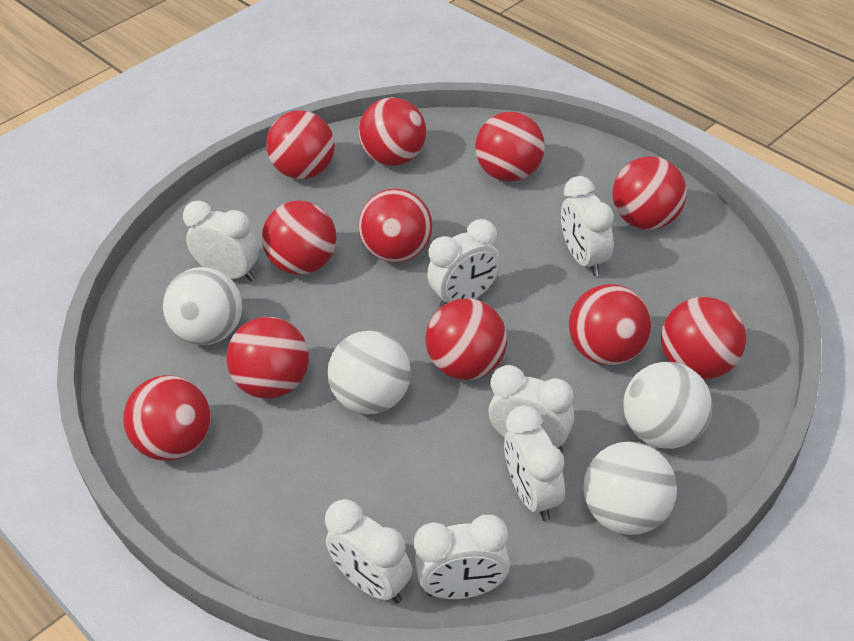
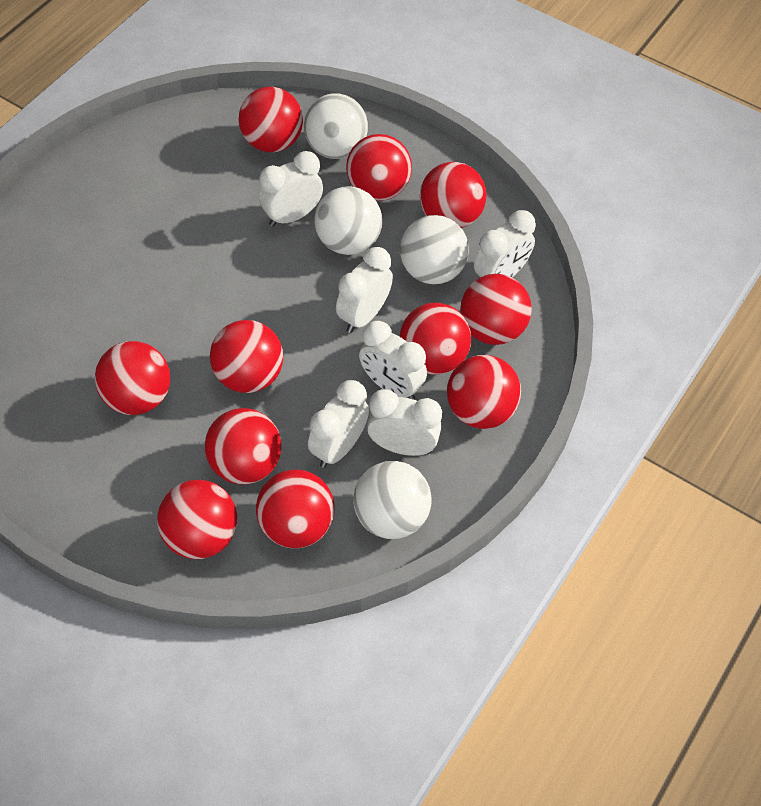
white clock: 7 -> 6

